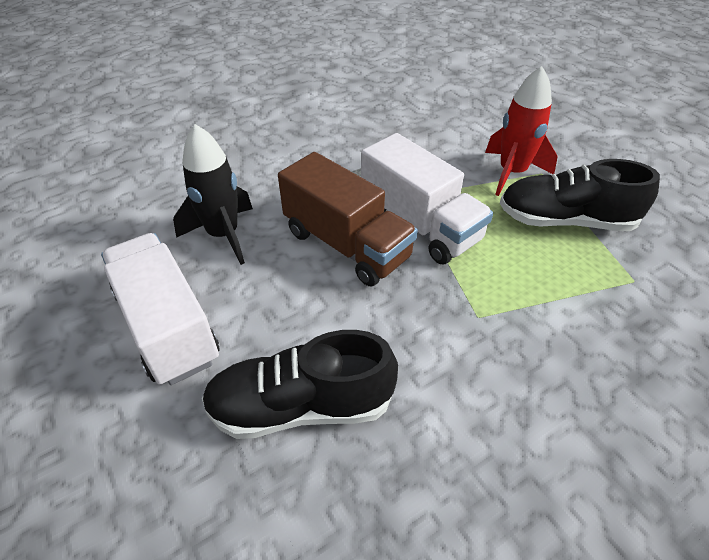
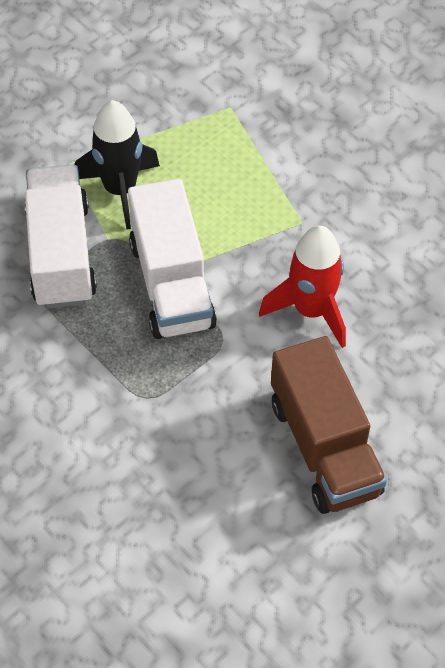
black shoe: 2 -> 0

